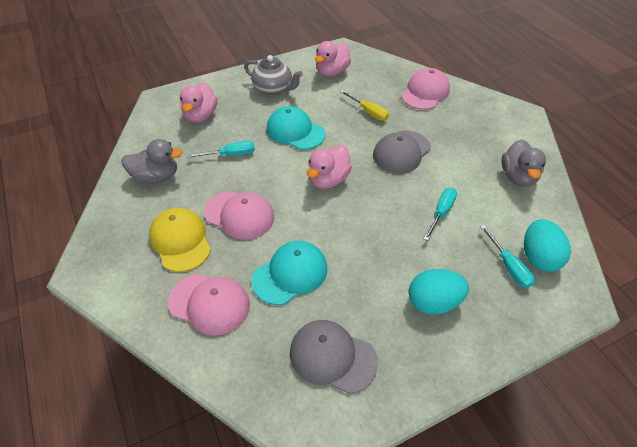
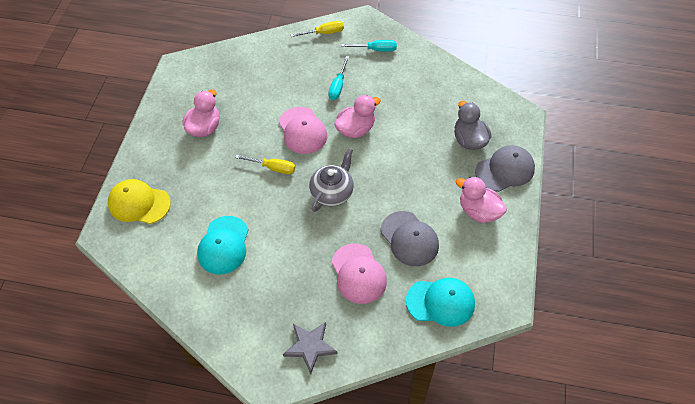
grey duck: 2 -> 1
grey star: 0 -> 1
pink cap: 3 -> 2
turquoise egg: 2 -> 0
turquoise screwdriver: 3 -> 2
yellow screwdriver: 1 -> 2

